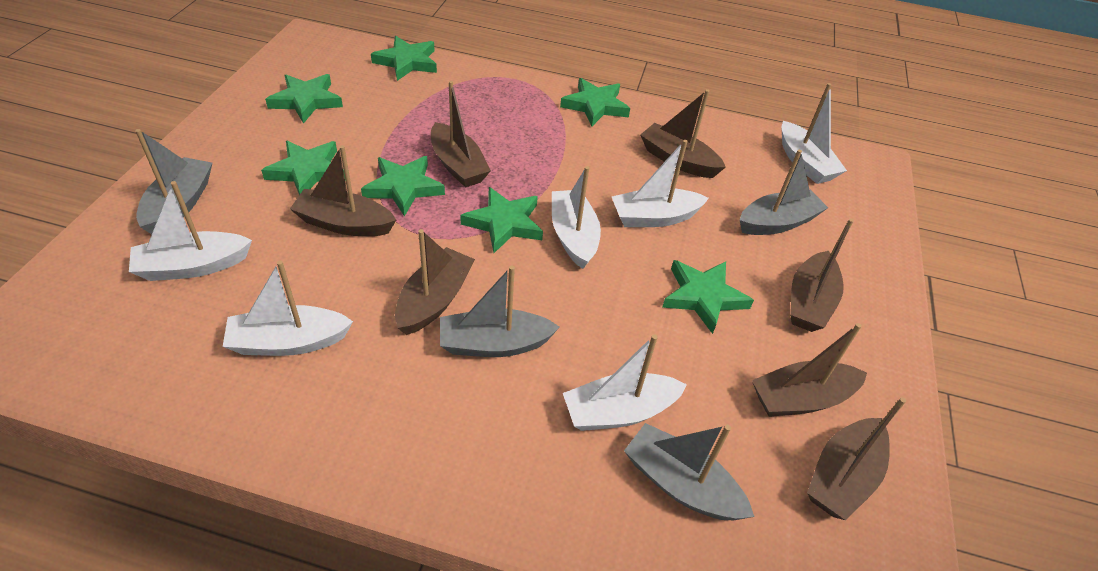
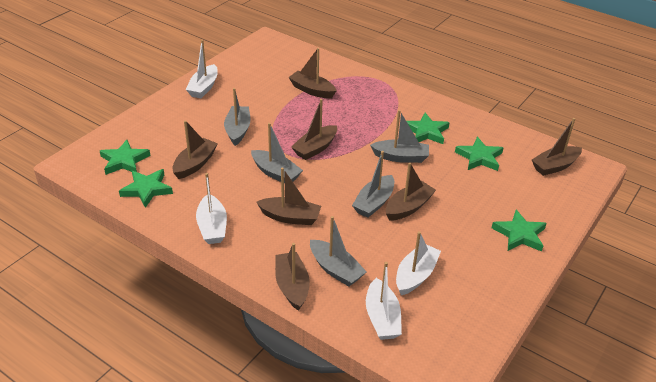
green star: 7 -> 5
grey boat: 4 -> 5
white boat: 6 -> 4

